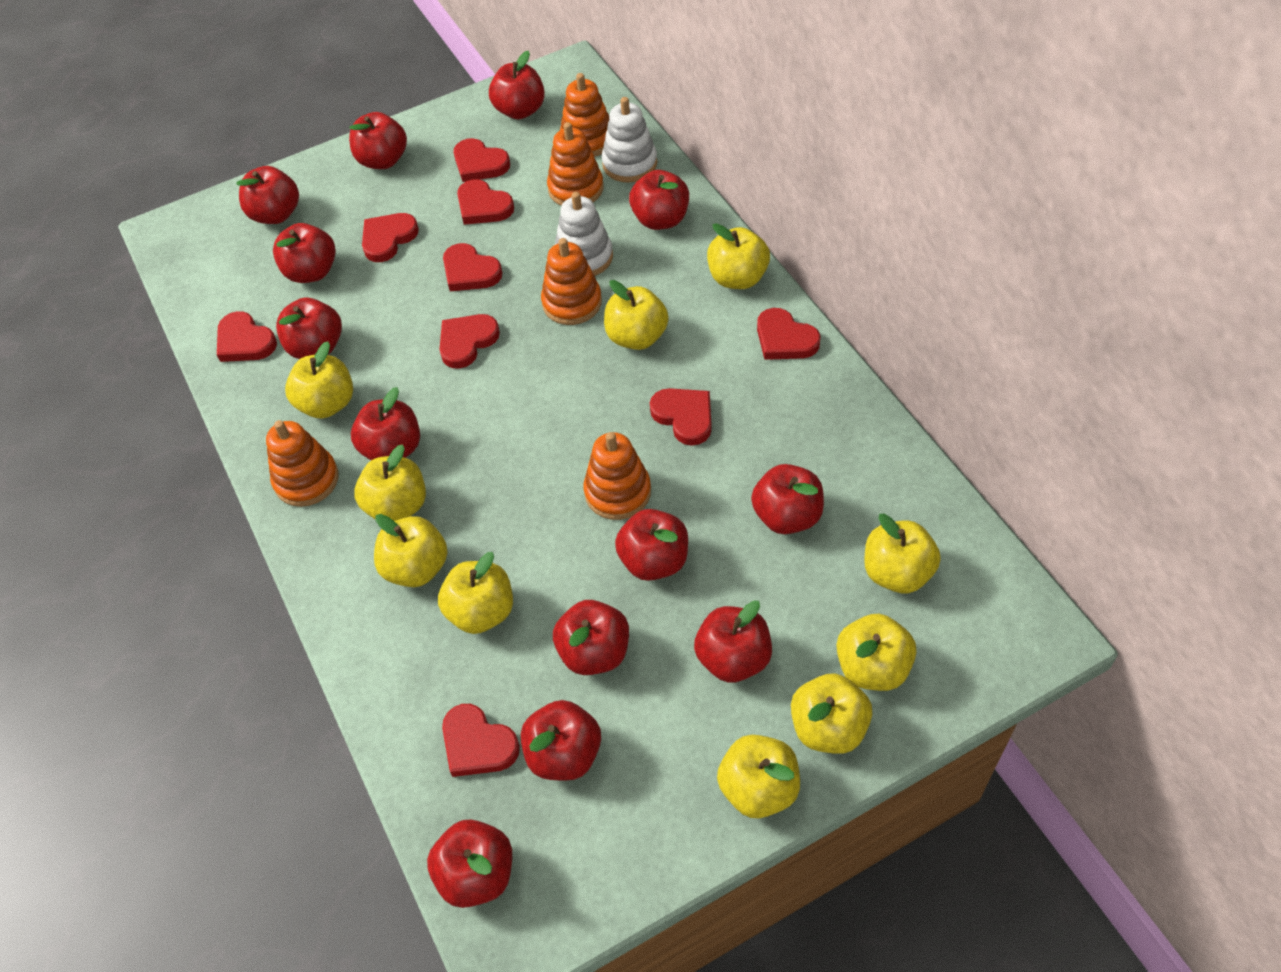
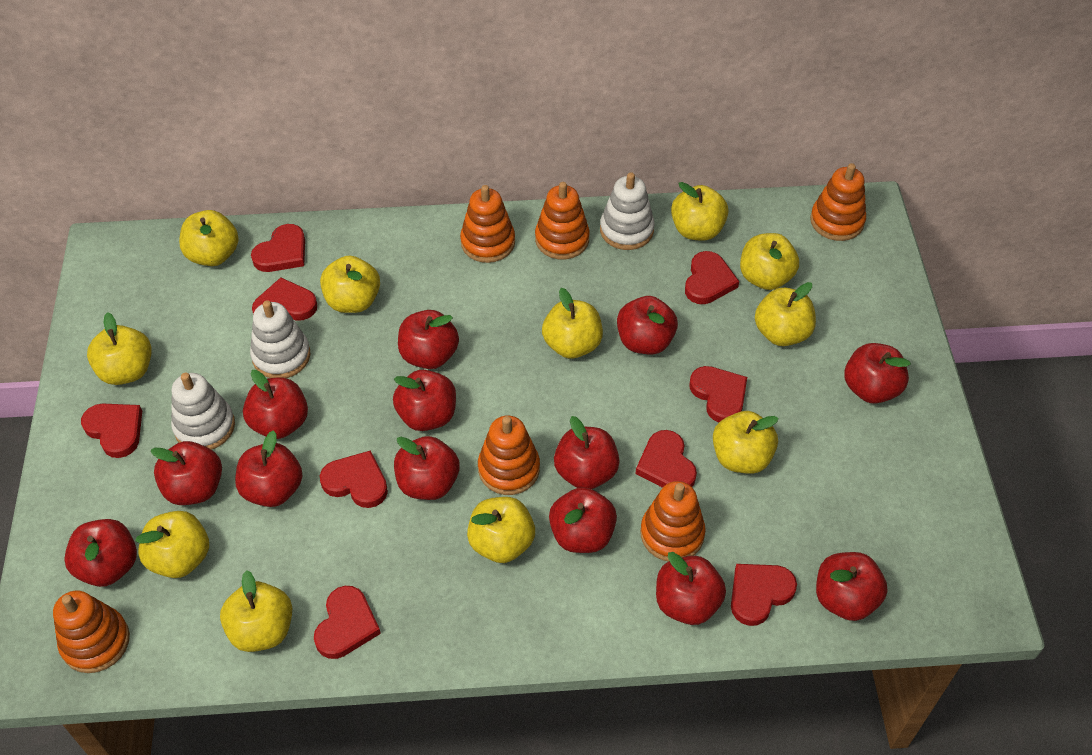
orange stacking toy: 5 -> 6
white stacking toy: 2 -> 3
yellow apple: 10 -> 11

